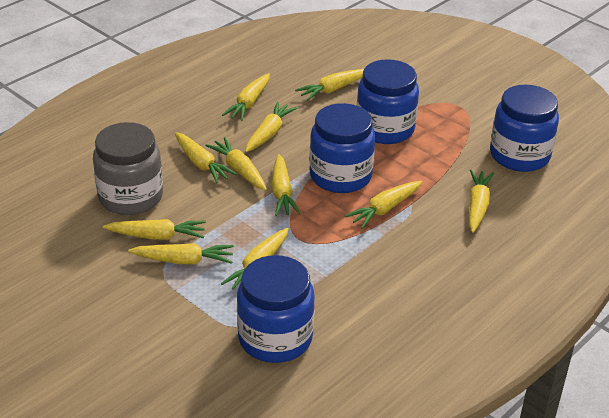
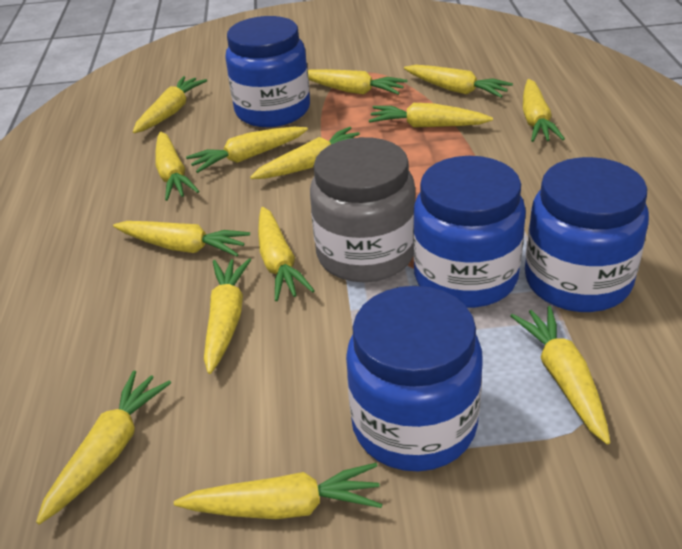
yellow carrot: 11 -> 14

